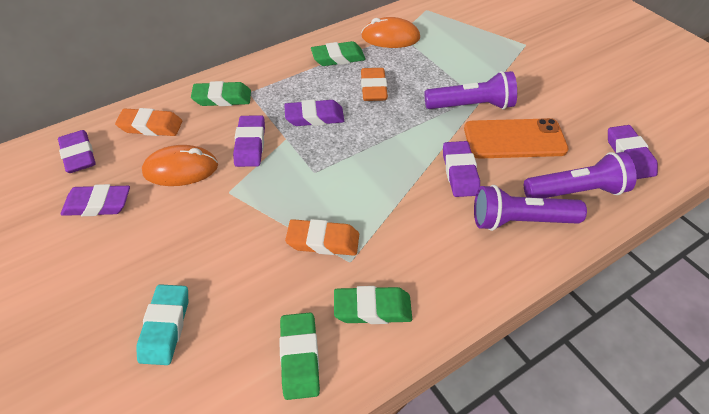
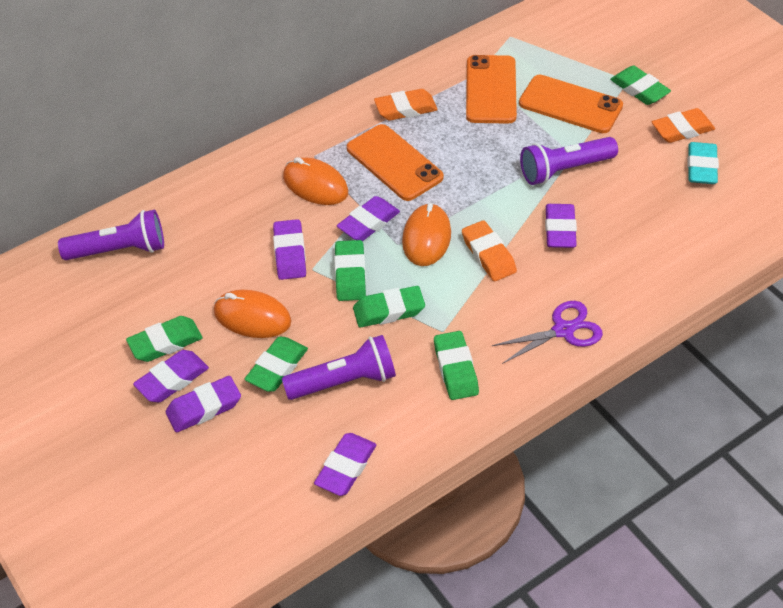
green eraser: 4 -> 6
orange mouse: 2 -> 3
orange phone: 1 -> 3
purple scissors: 0 -> 1

